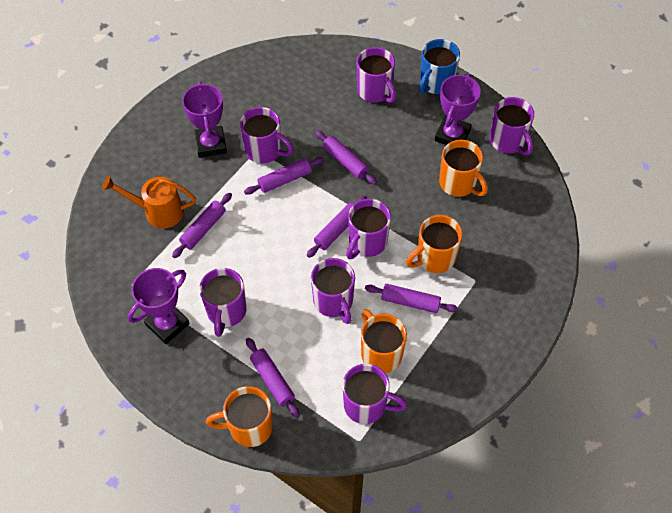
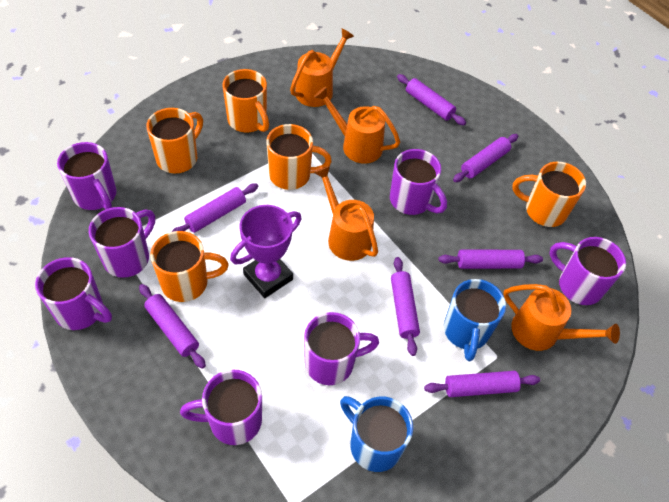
blue mug: 1 -> 2
orange mug: 4 -> 5
orange watering can: 1 -> 4
purple rolling pin: 6 -> 7
purple trophy: 3 -> 1

